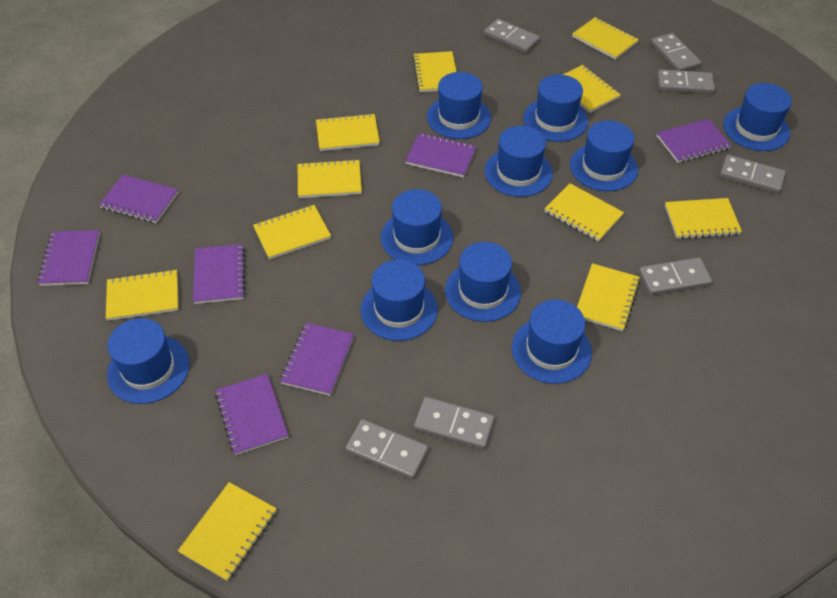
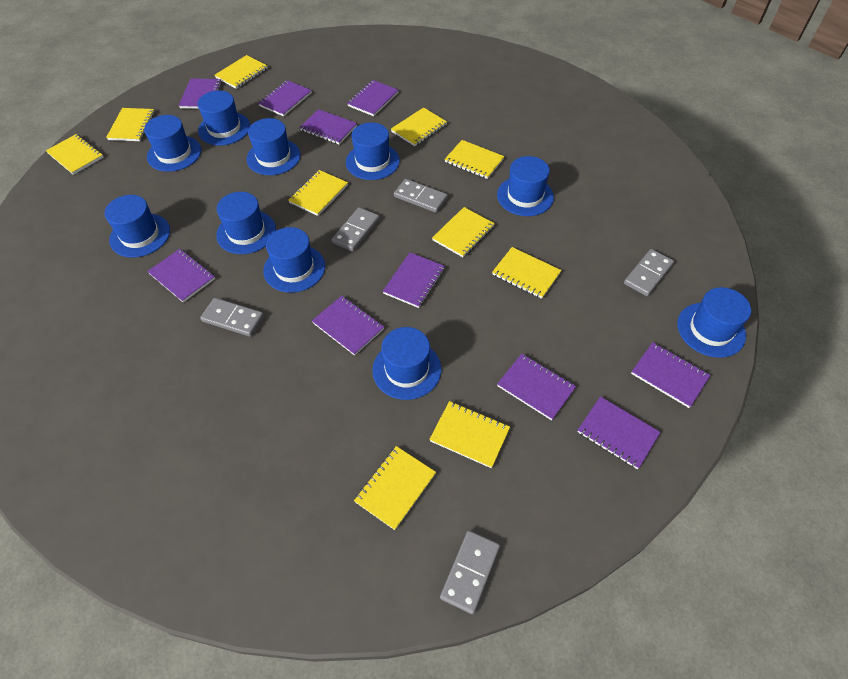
grey domino: 7 -> 5
purple notebook: 7 -> 10
yellow notebook: 11 -> 10

